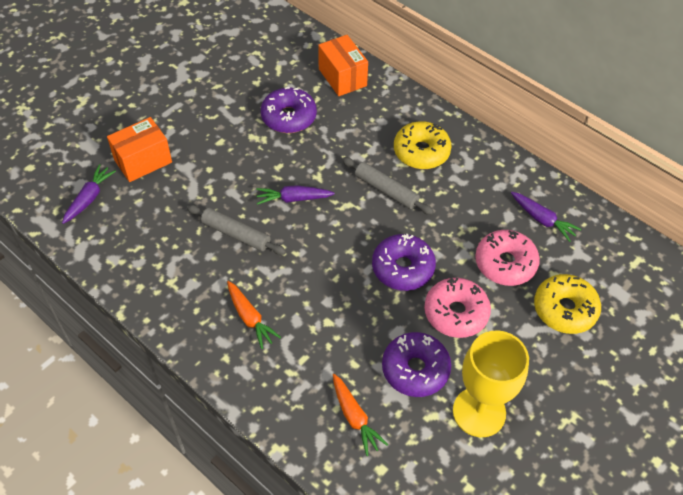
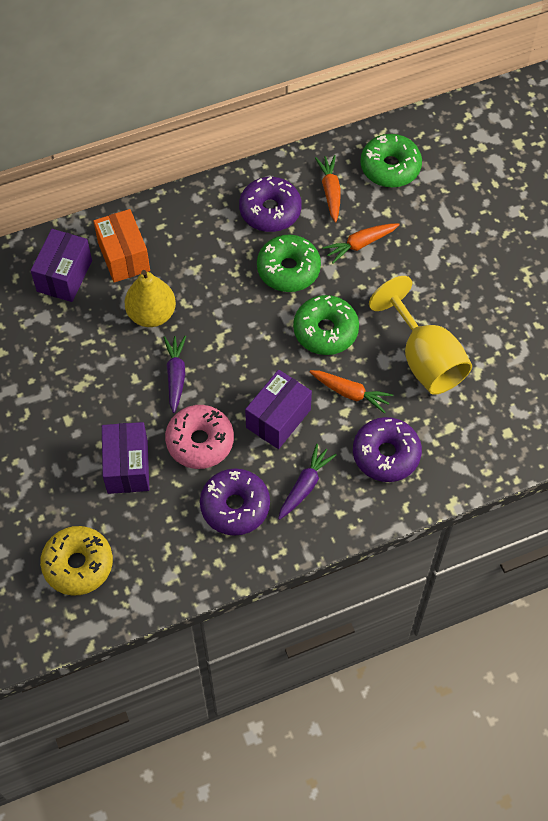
green donut: 0 -> 3
grey rolling pin: 2 -> 0
orange box: 2 -> 1
orange carrot: 2 -> 3
pink donut: 2 -> 1
purple box: 0 -> 3
purple carrot: 3 -> 2
yellow donut: 2 -> 1
yellow pear: 0 -> 1

